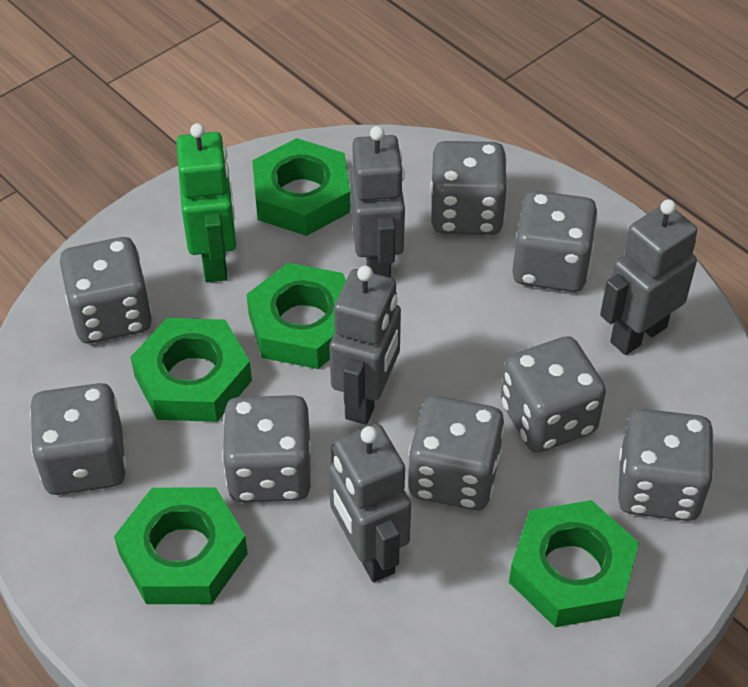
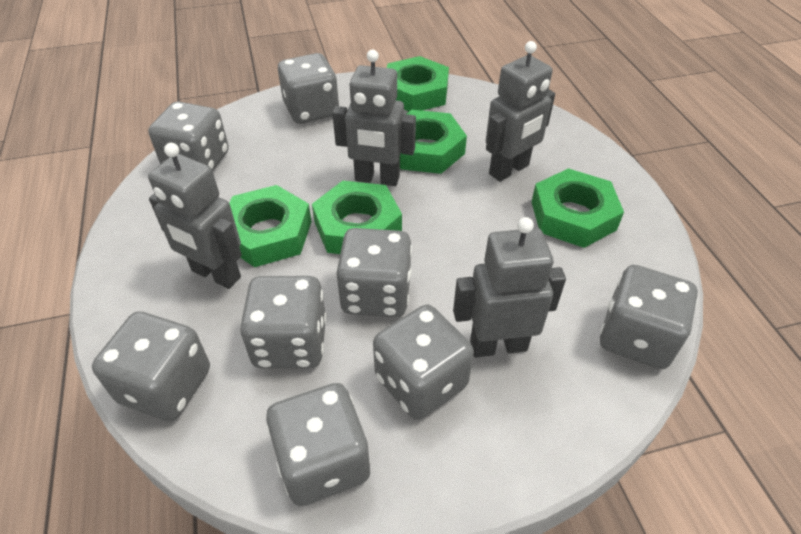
green robot: 1 -> 0

